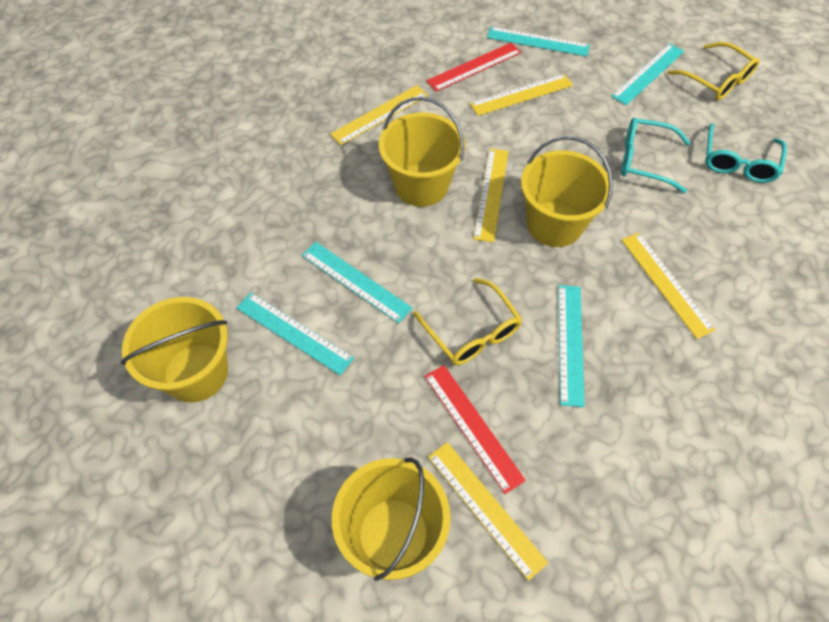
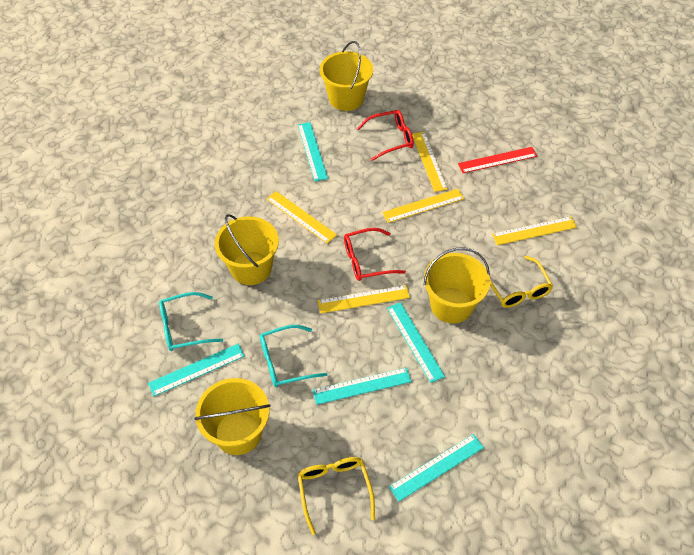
red glasses: 0 -> 2
red ruler: 2 -> 1

